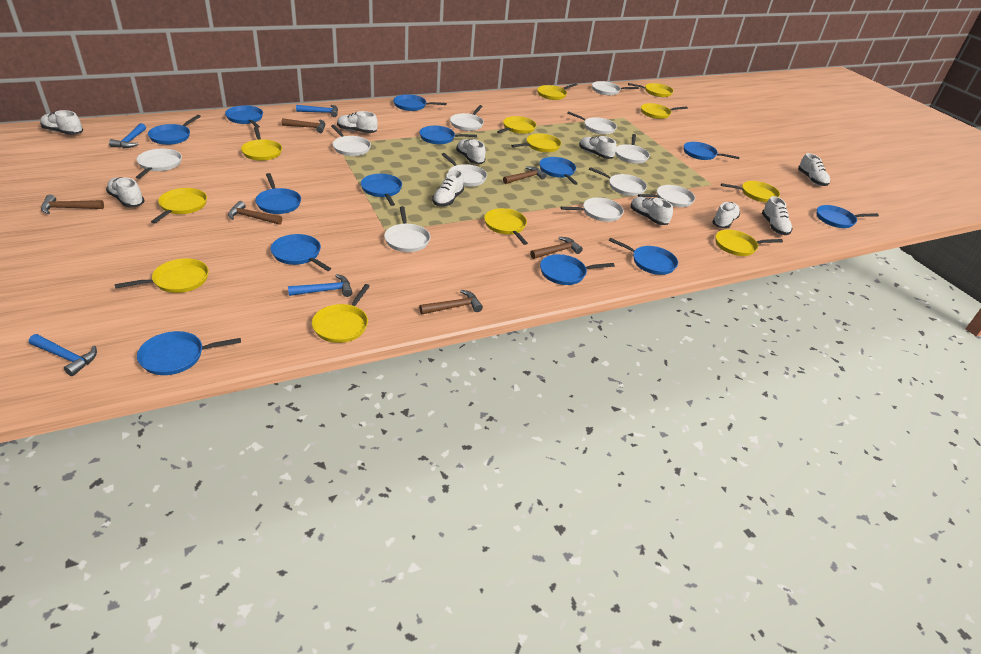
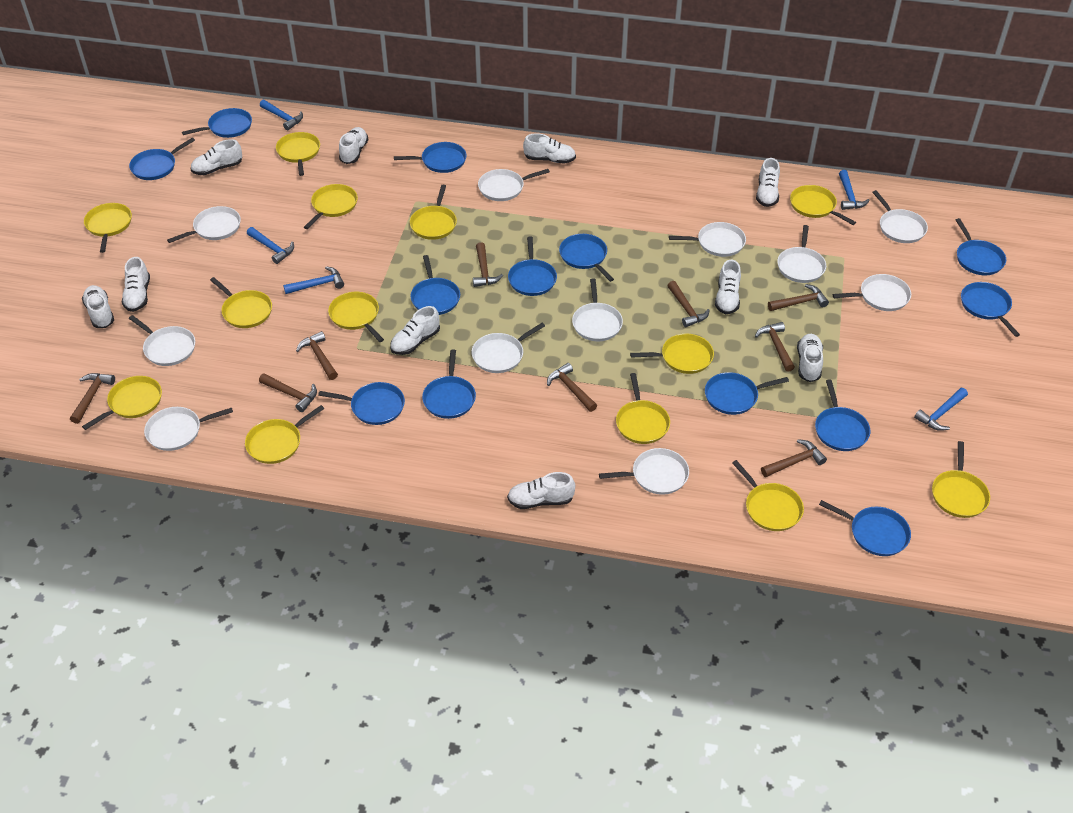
blue hammer: 4 -> 5
brown hammer: 6 -> 9
yellow pan: 12 -> 13

